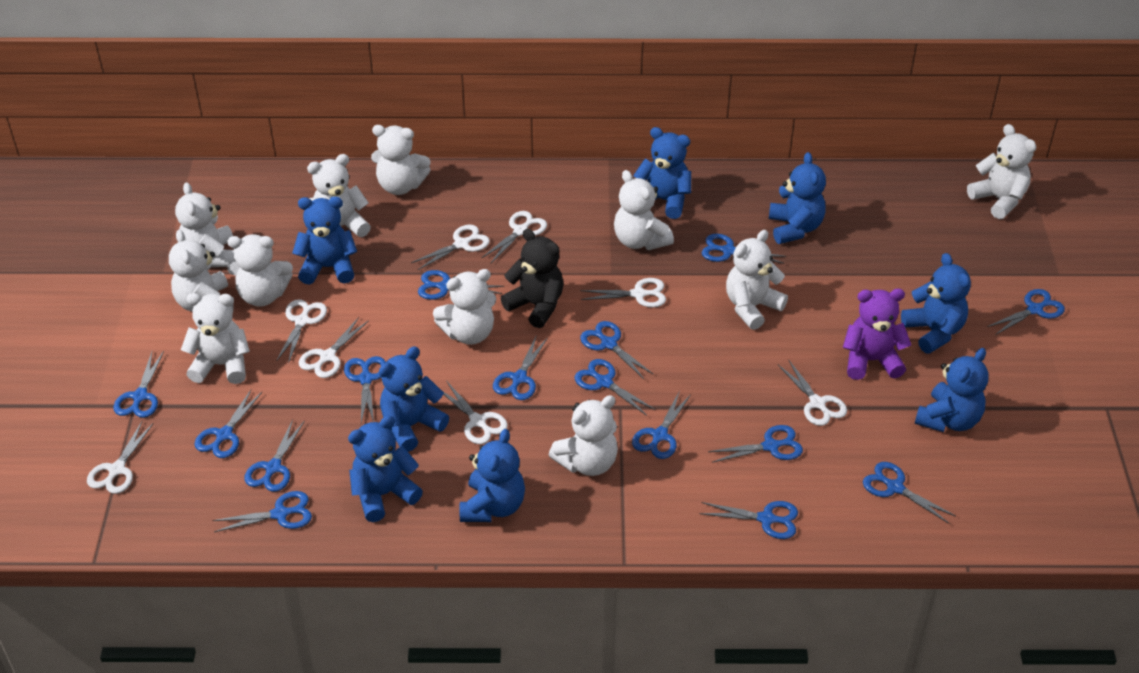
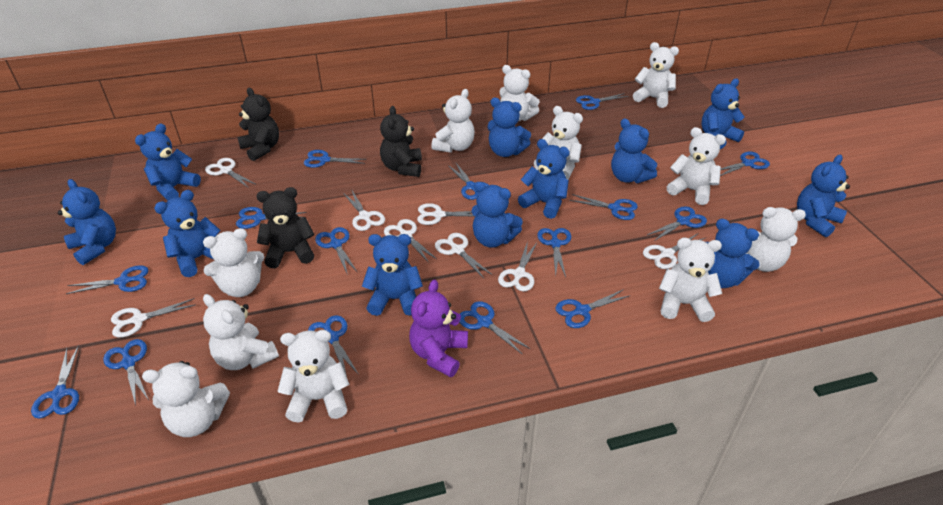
black teddy bear: 1 -> 3
blue teddy bear: 8 -> 11

